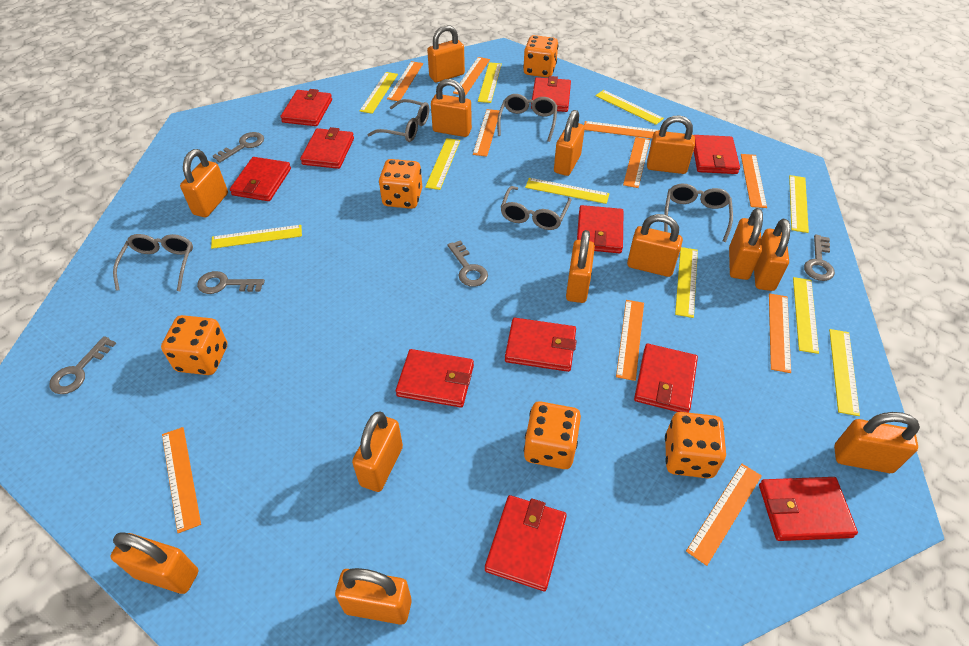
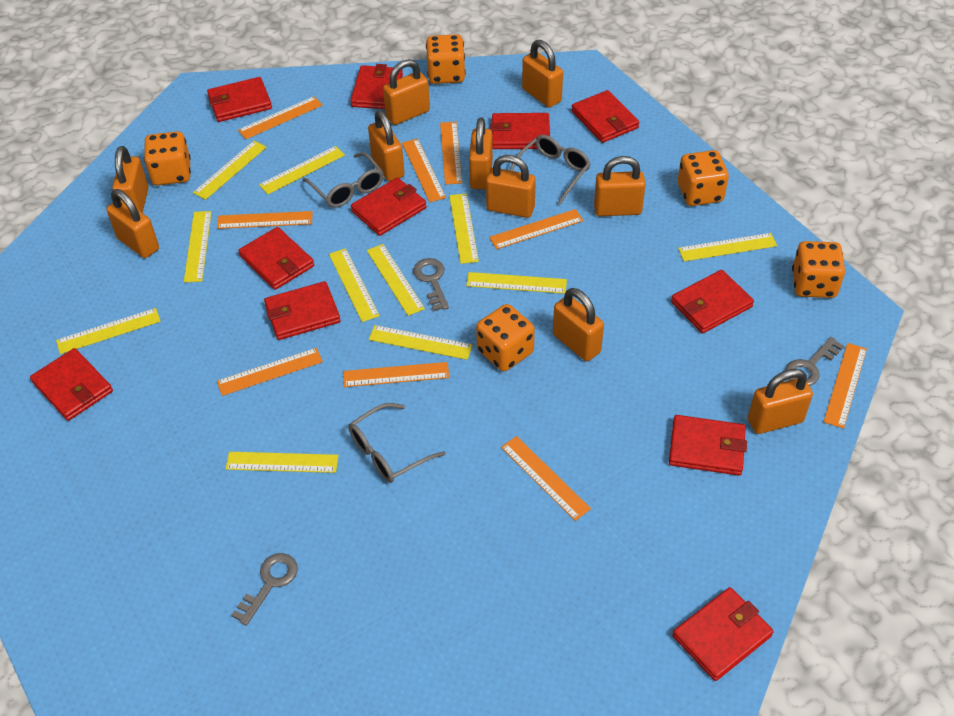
grey glasses: 5 -> 3
grey key: 5 -> 3
orange padlock: 13 -> 10
orange ruler: 10 -> 9
yellow ruler: 10 -> 11

